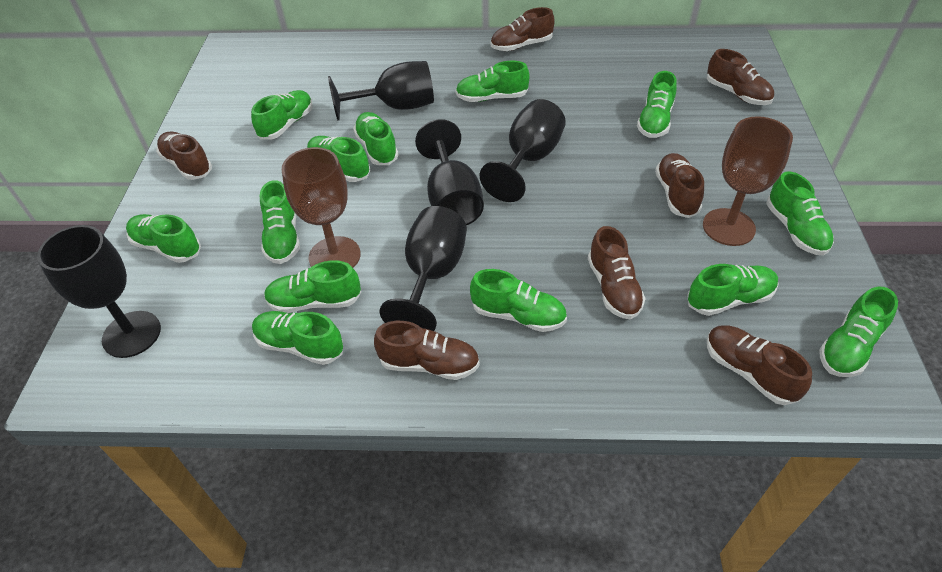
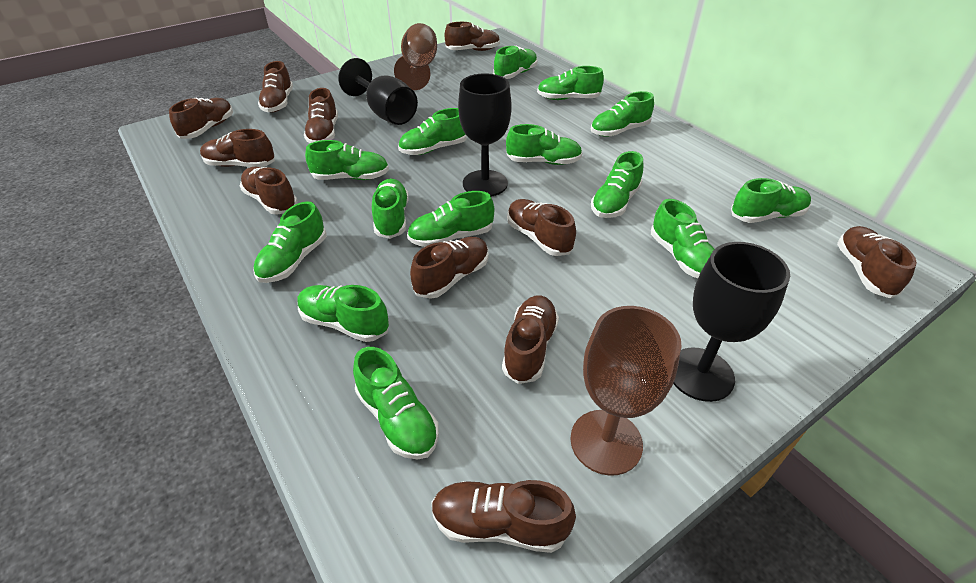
black goblet: 5 -> 3
brown shoe: 7 -> 11
green shoe: 13 -> 14

